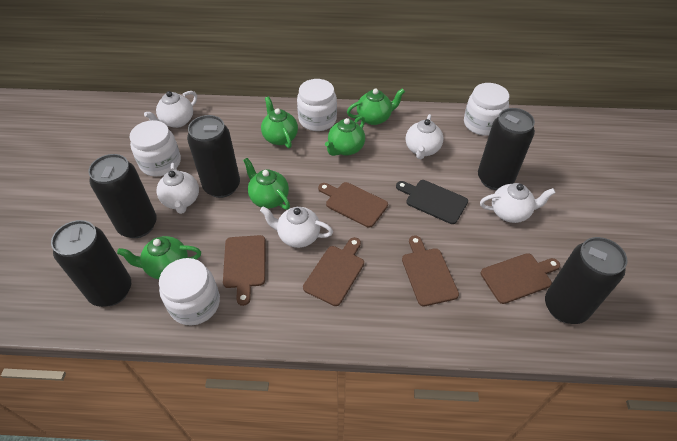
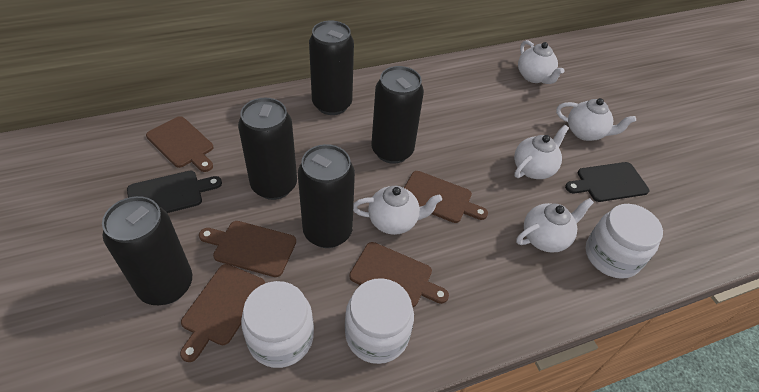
black cutting board: 1 -> 2
green teapot: 5 -> 0
white jar: 4 -> 3

